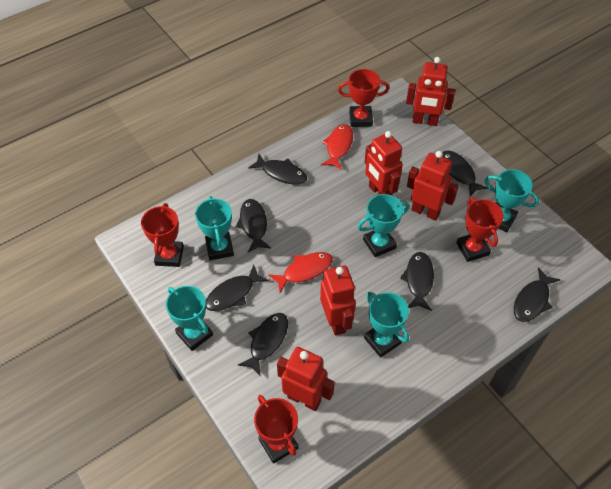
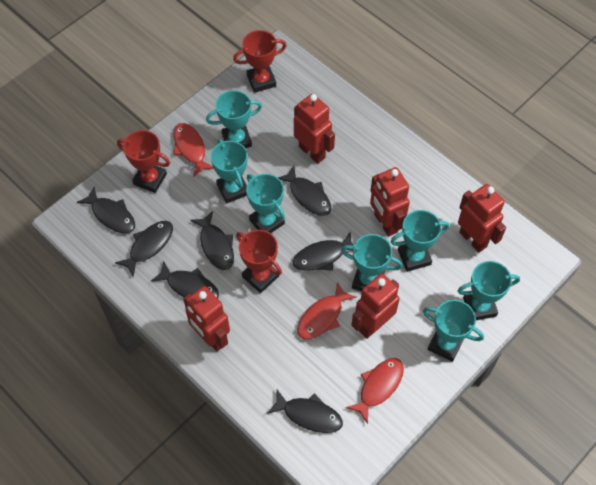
red fish: 2 -> 3
red trophy: 4 -> 3
turquoise trophy: 5 -> 7

